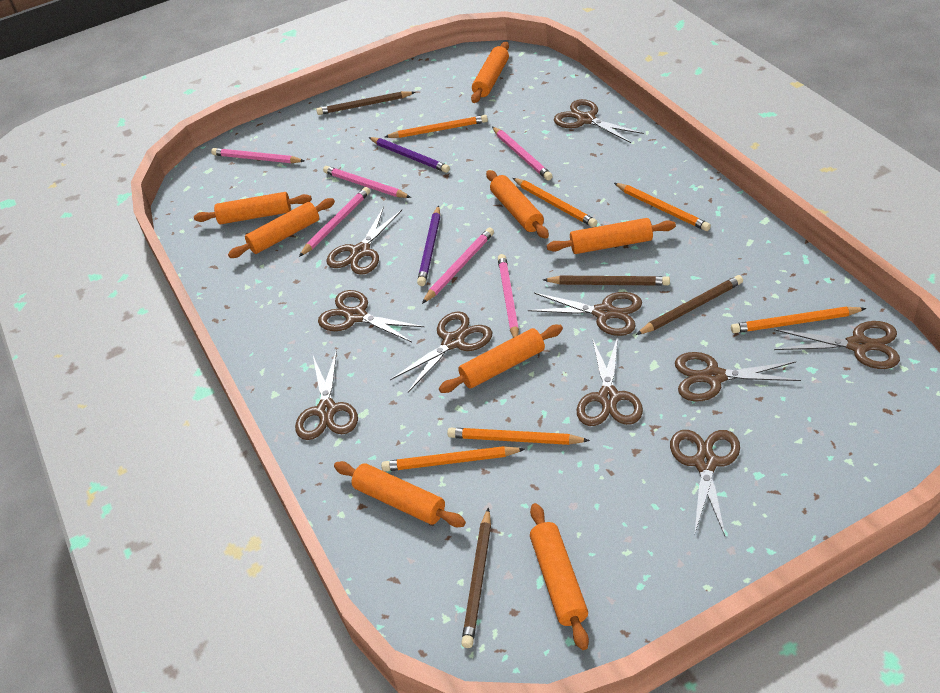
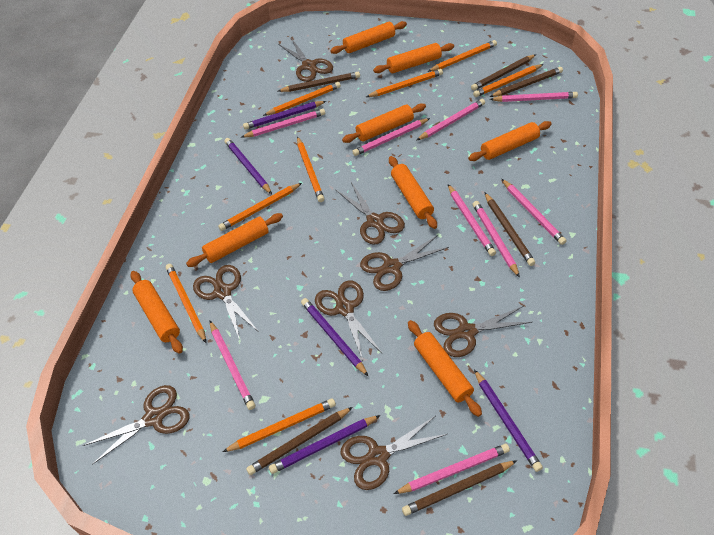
brown pencil: 4 -> 6
brown scissors: 10 -> 8
orange pencil: 6 -> 8
pink pencil: 6 -> 9
purple pencil: 2 -> 5

